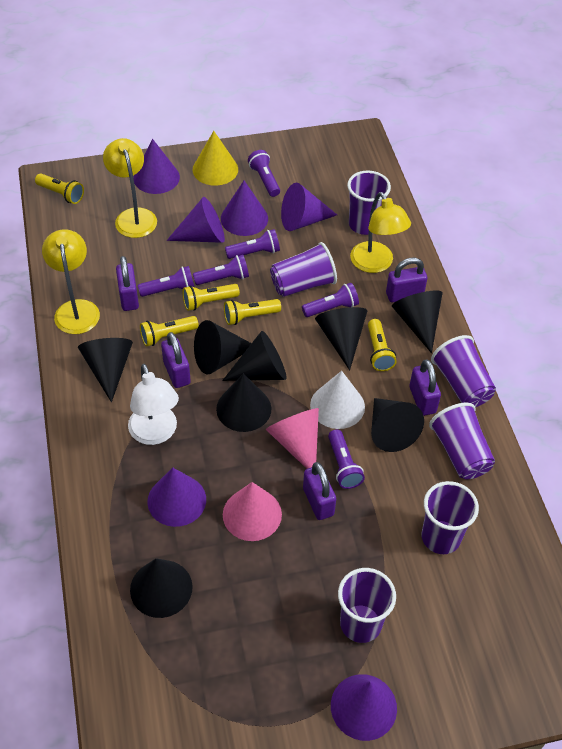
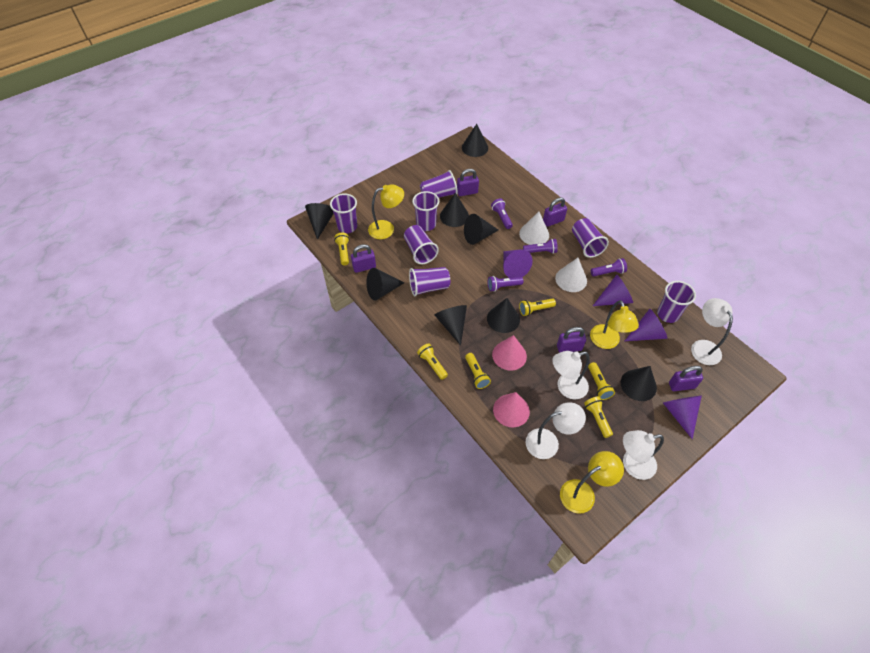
purple cone: 6 -> 4
purple cup: 6 -> 7
purple flashlight: 6 -> 4
white cone: 1 -> 2
white lamp: 1 -> 4
yellow cone: 1 -> 0
yellow flashlight: 5 -> 6

